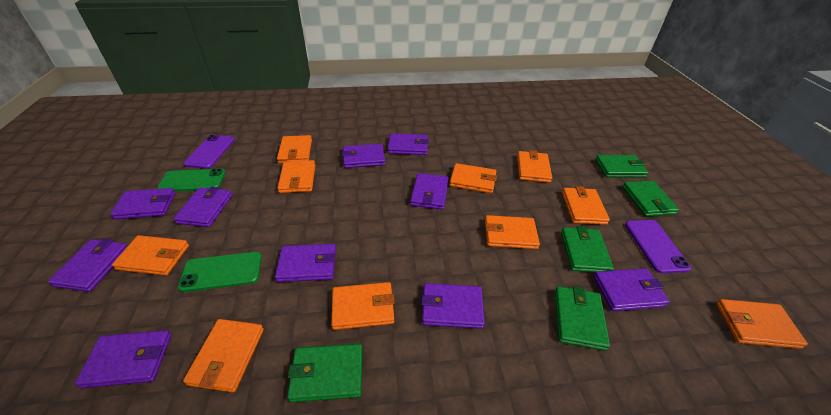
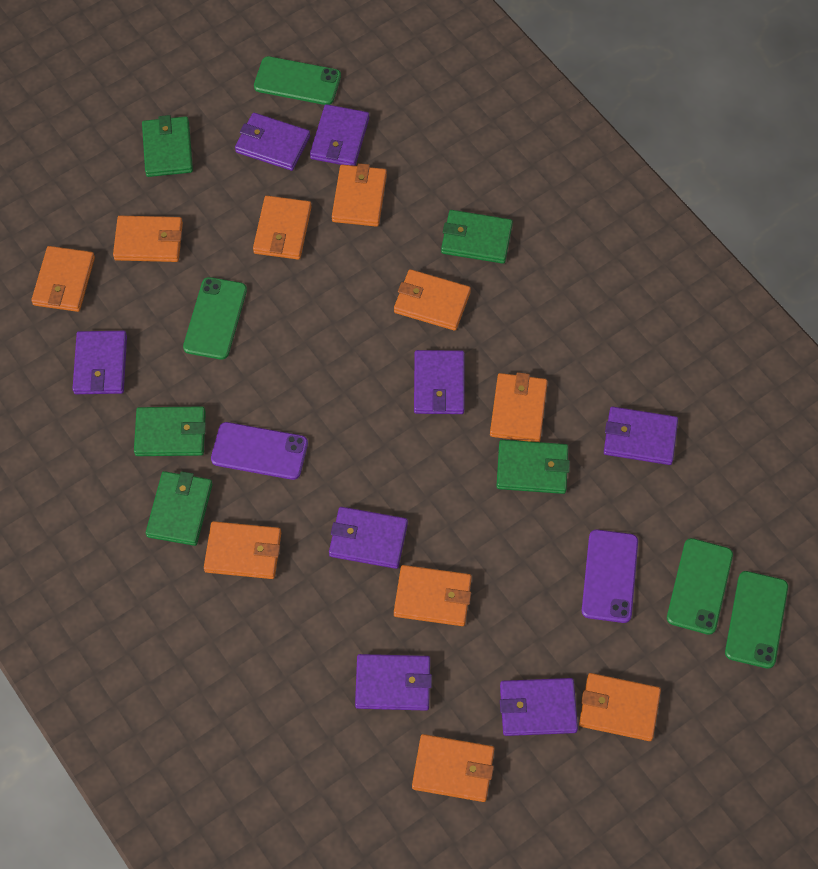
green phone: 2 -> 4
purple wallet: 10 -> 8

